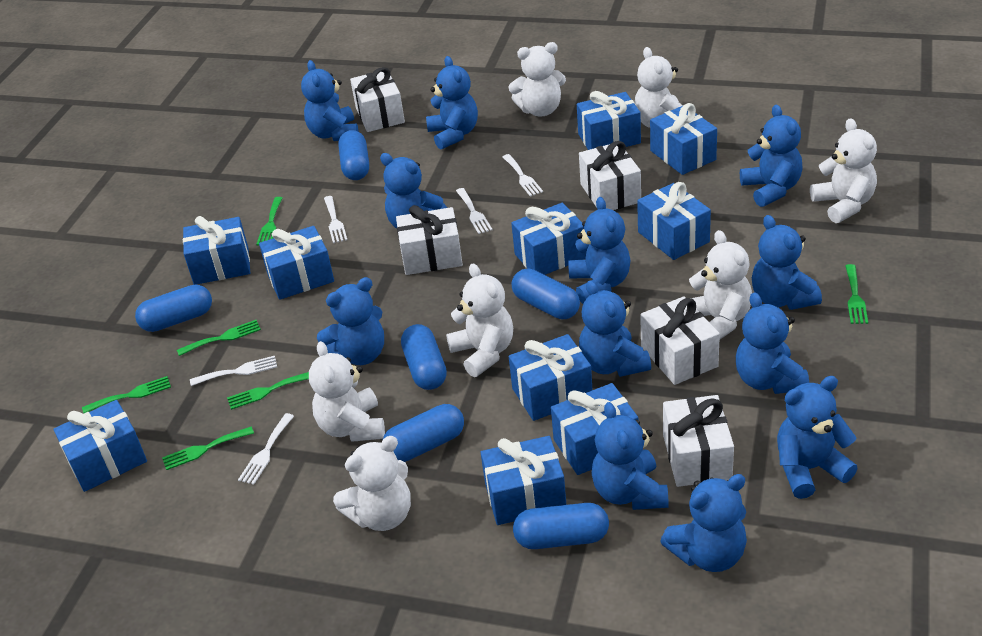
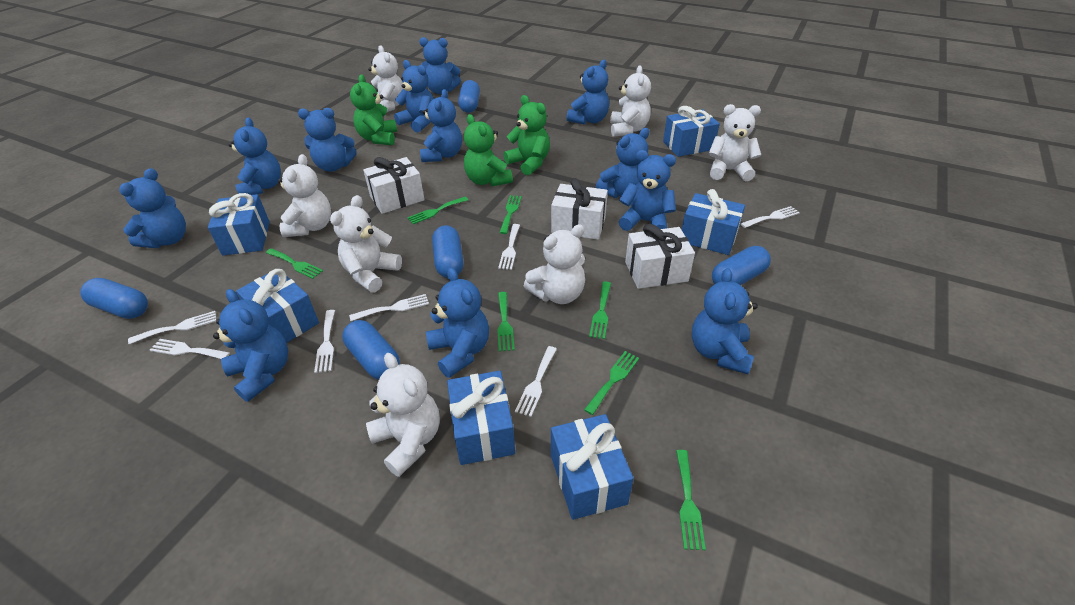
blue capsule: 6 -> 5
blue gift: 10 -> 6
green fork: 6 -> 7
green teddy bear: 0 -> 3
white fork: 5 -> 7
white gift: 5 -> 3

